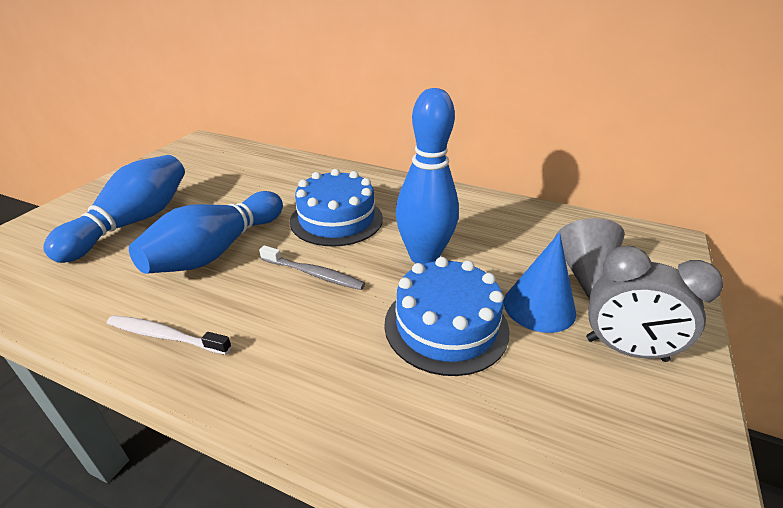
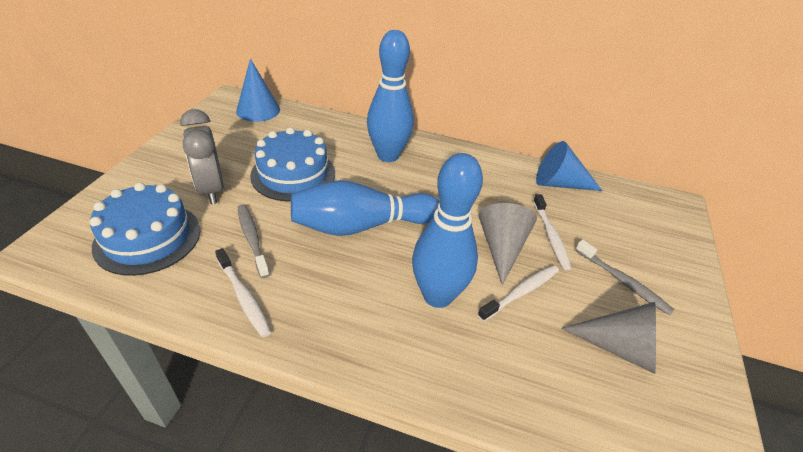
blue cone: 1 -> 2
grey cone: 1 -> 2
grey toothbrush: 1 -> 2
white toothbrush: 1 -> 3

